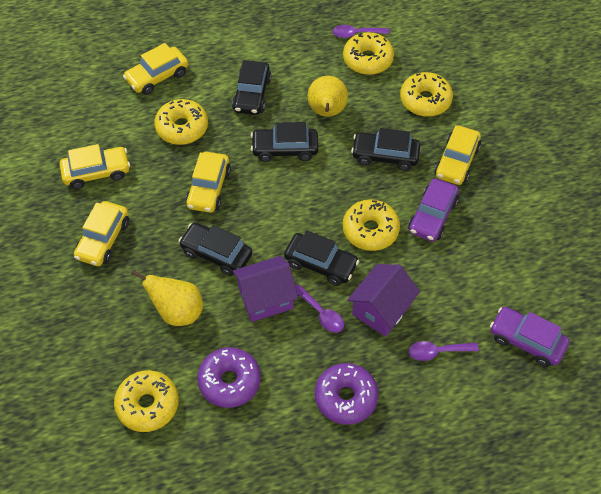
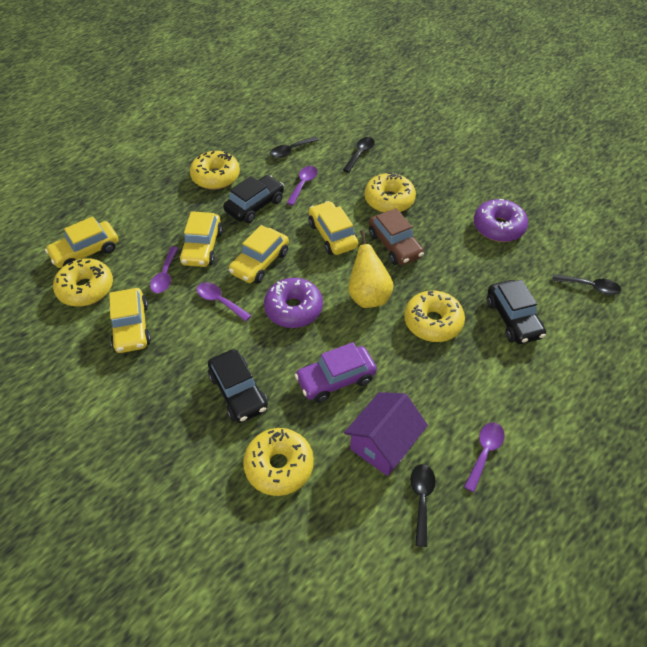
black car: 5 -> 3
black spoon: 0 -> 4
brown car: 0 -> 1
purple car: 2 -> 1
purple house: 2 -> 1
purple spoon: 3 -> 4
yellow pear: 2 -> 1

